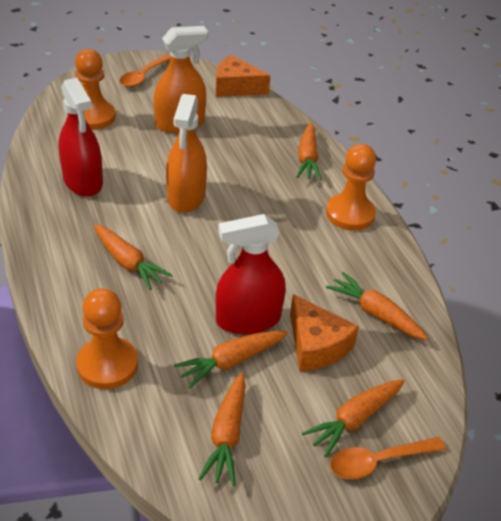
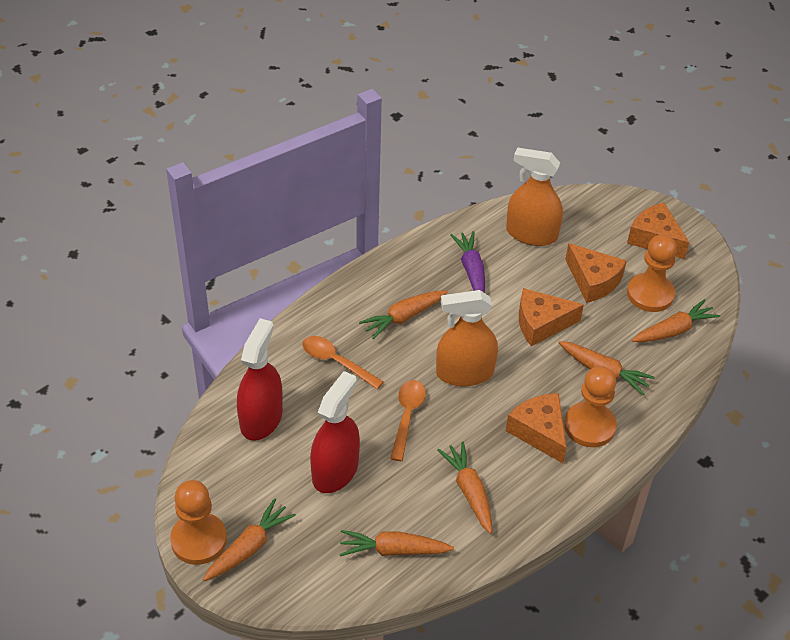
orange cheese: 2 -> 4
purple carrot: 0 -> 1

